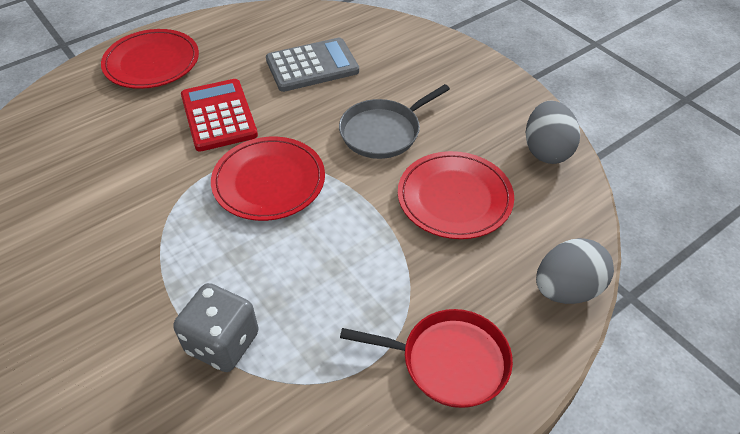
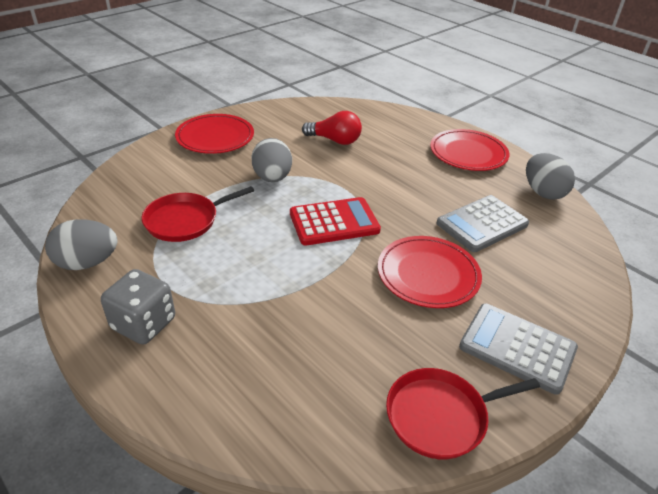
grey calculator: 1 -> 2
grey egg: 2 -> 3
grey pan: 1 -> 0
red light bulb: 0 -> 1
red pan: 1 -> 2

